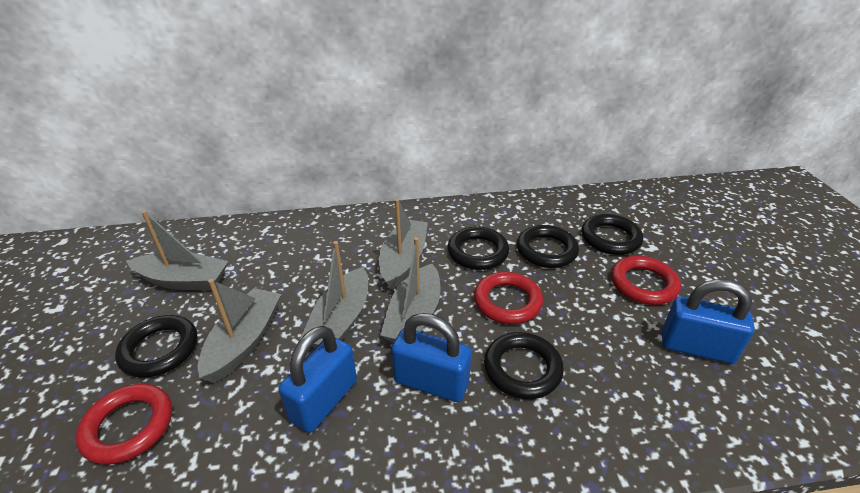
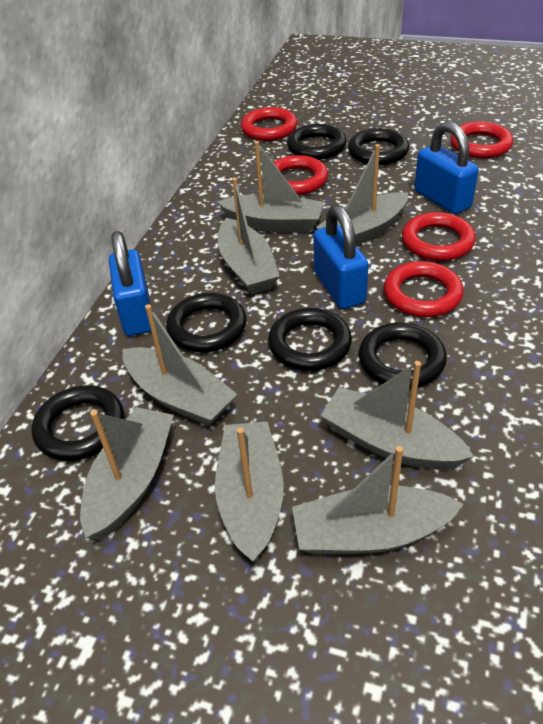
black ring: 5 -> 6
grey boat: 5 -> 8
red ring: 3 -> 5

